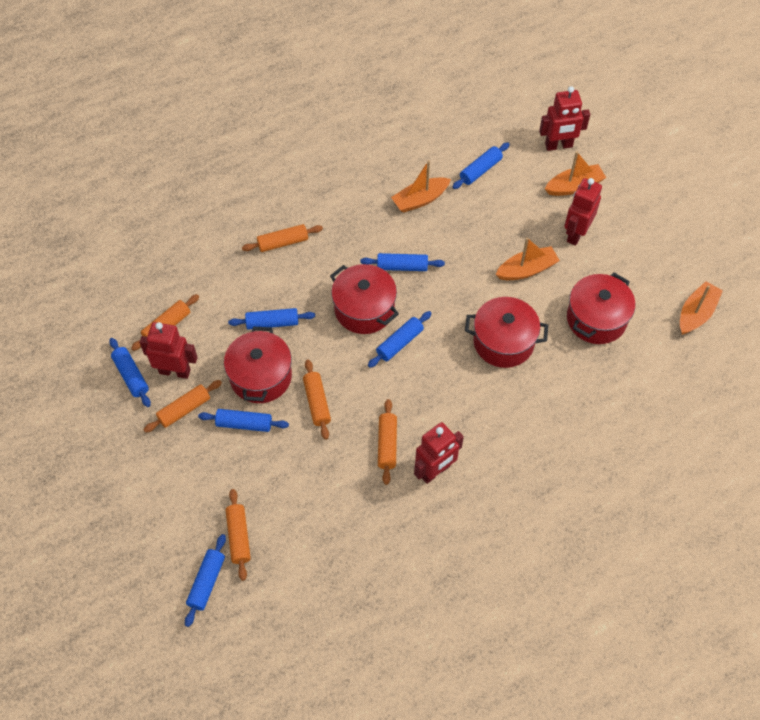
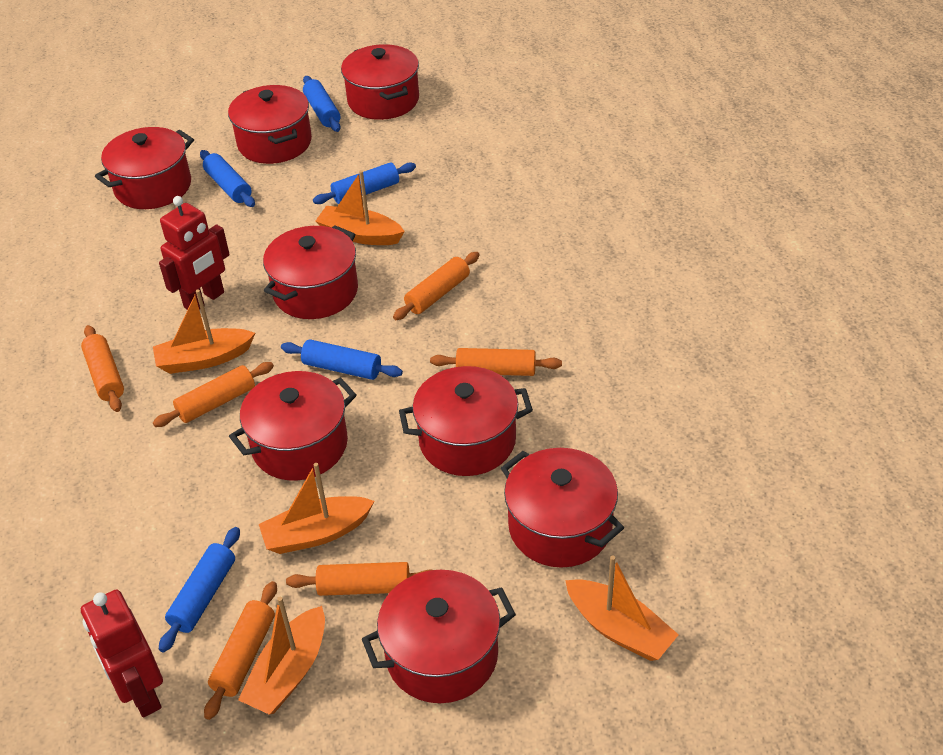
blue rolling pin: 7 -> 5
orange boat: 4 -> 5
red pot: 4 -> 8
red robot: 4 -> 2

